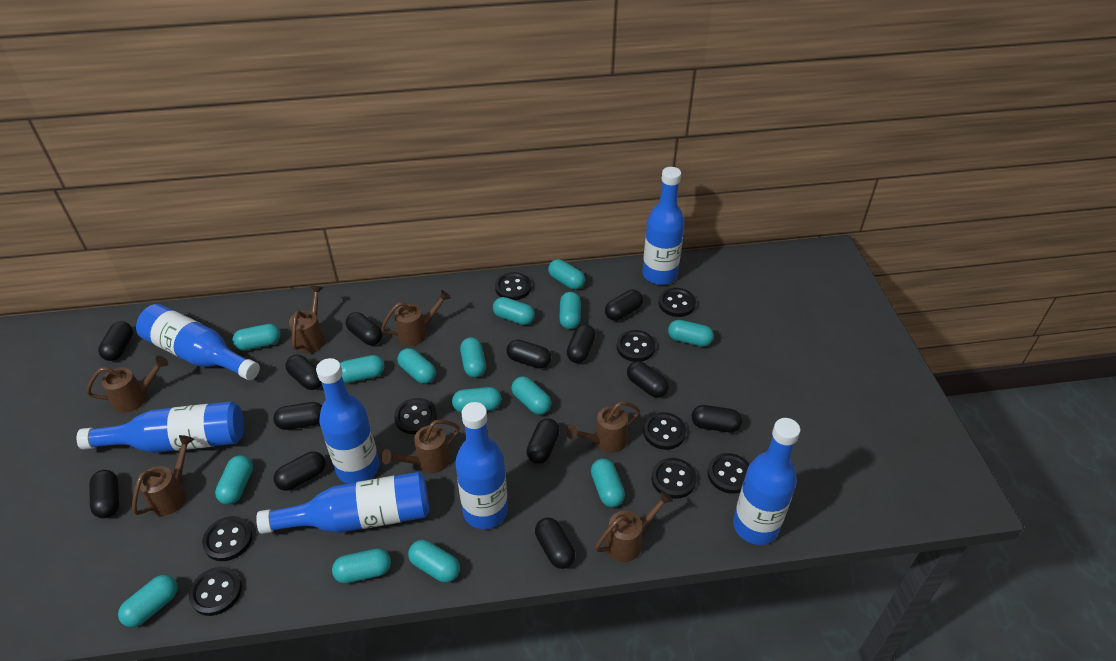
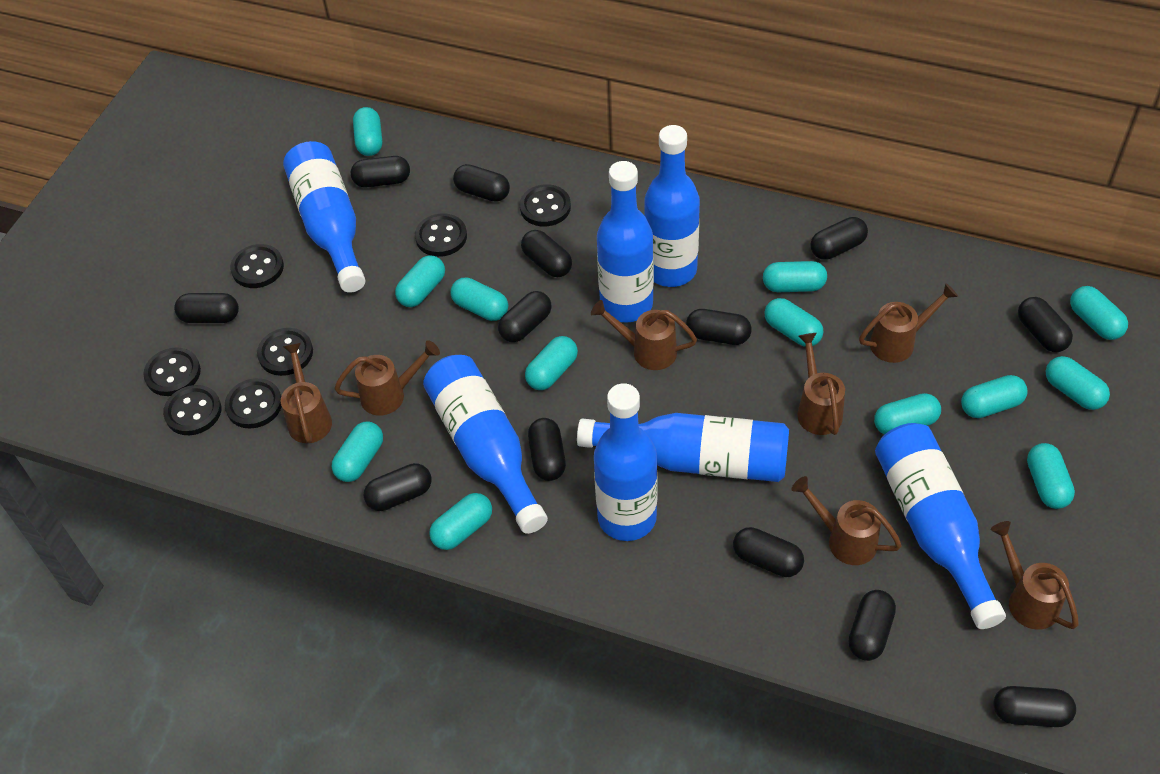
black button: 9 -> 7
turquoise capsule: 15 -> 13

